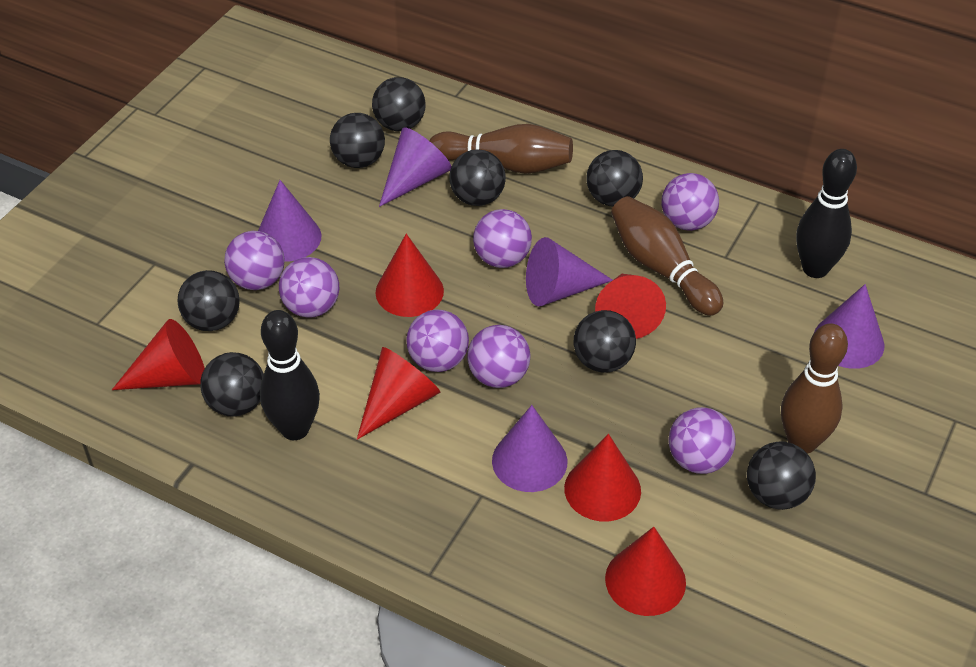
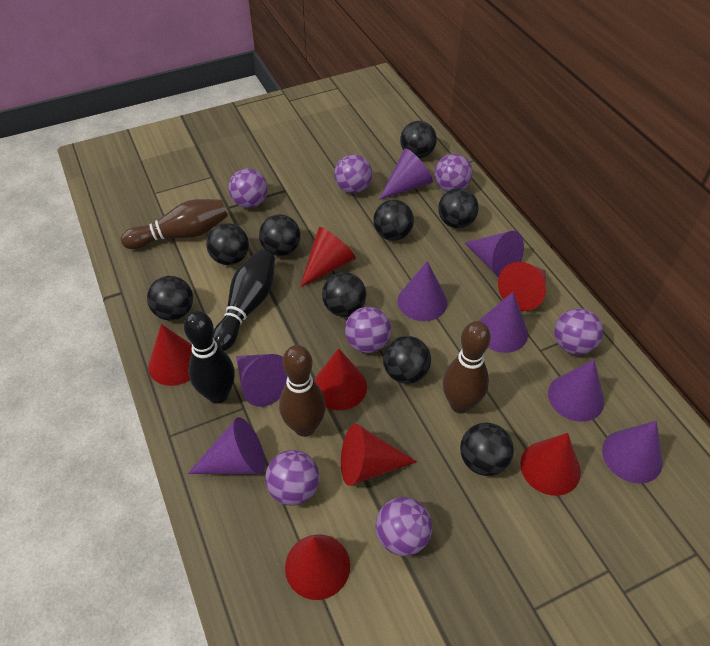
black ball: 8 -> 9
purple cone: 5 -> 8
red cone: 6 -> 7

